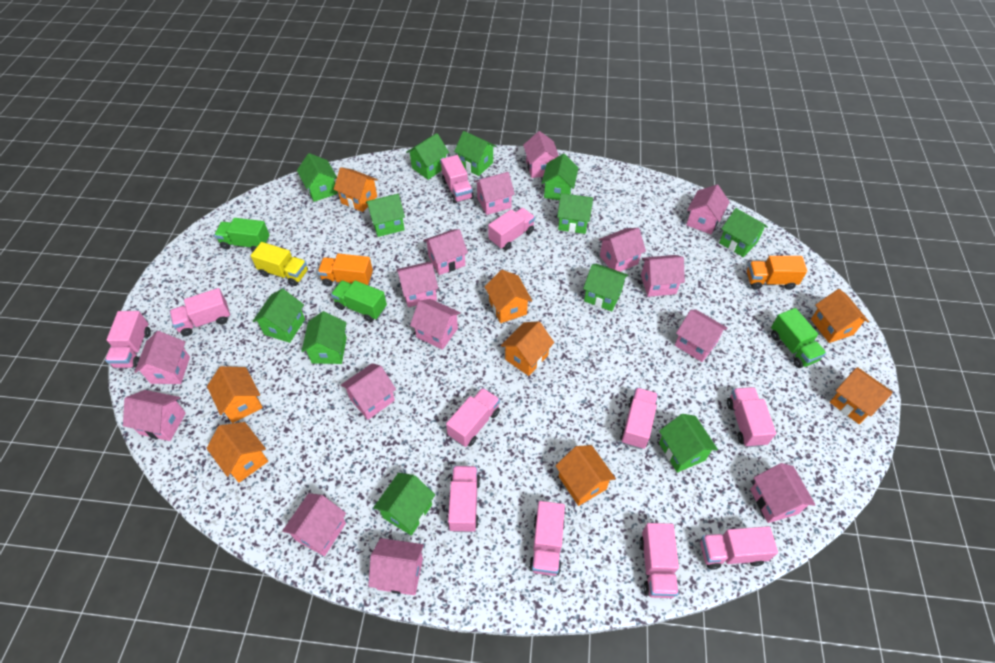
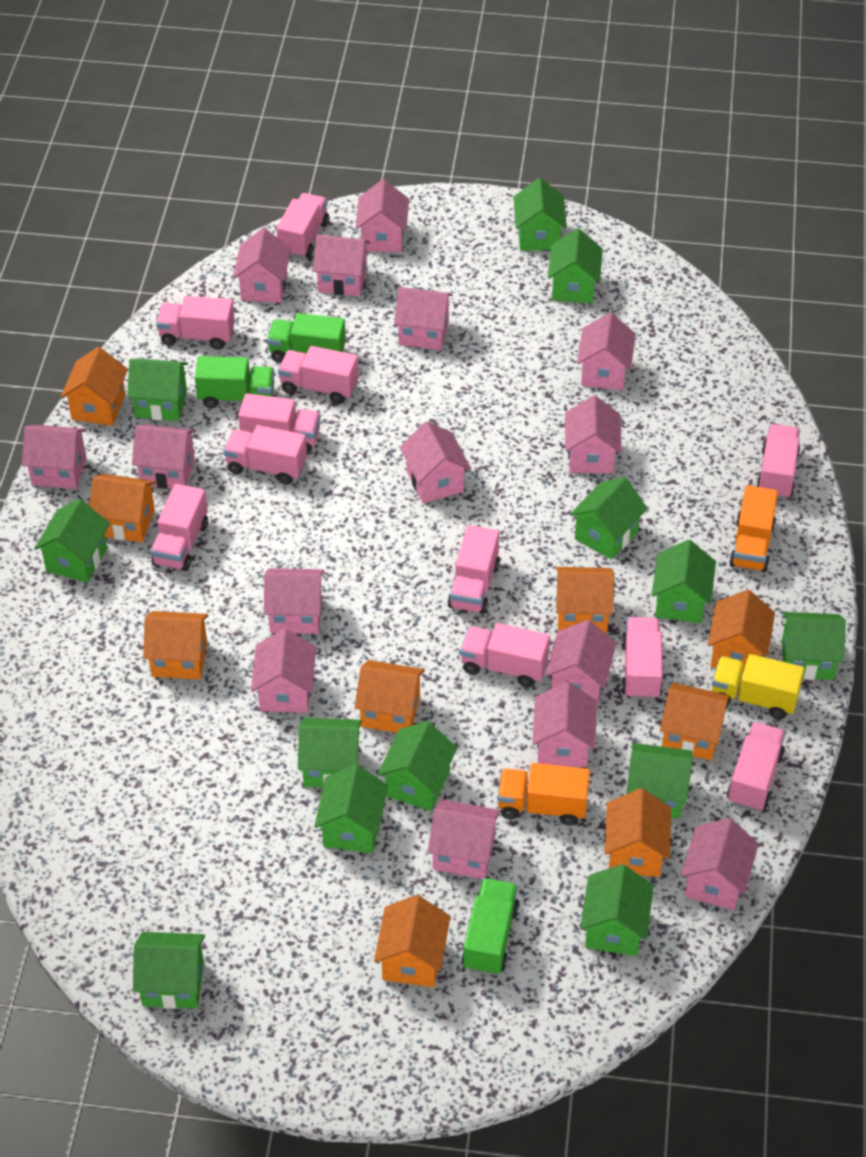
green house: 12 -> 13
orange house: 8 -> 9

